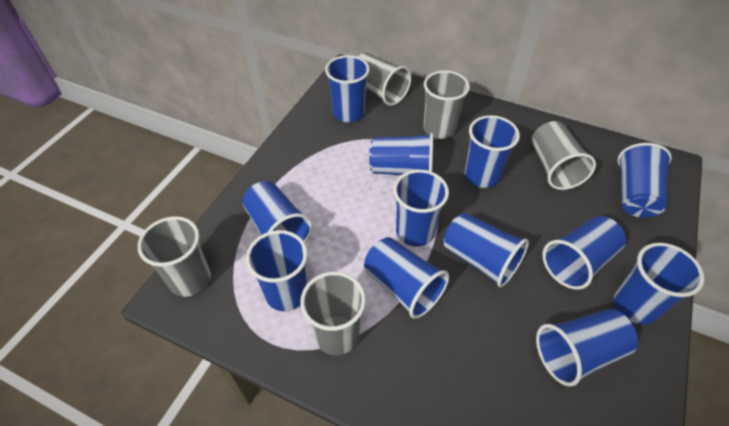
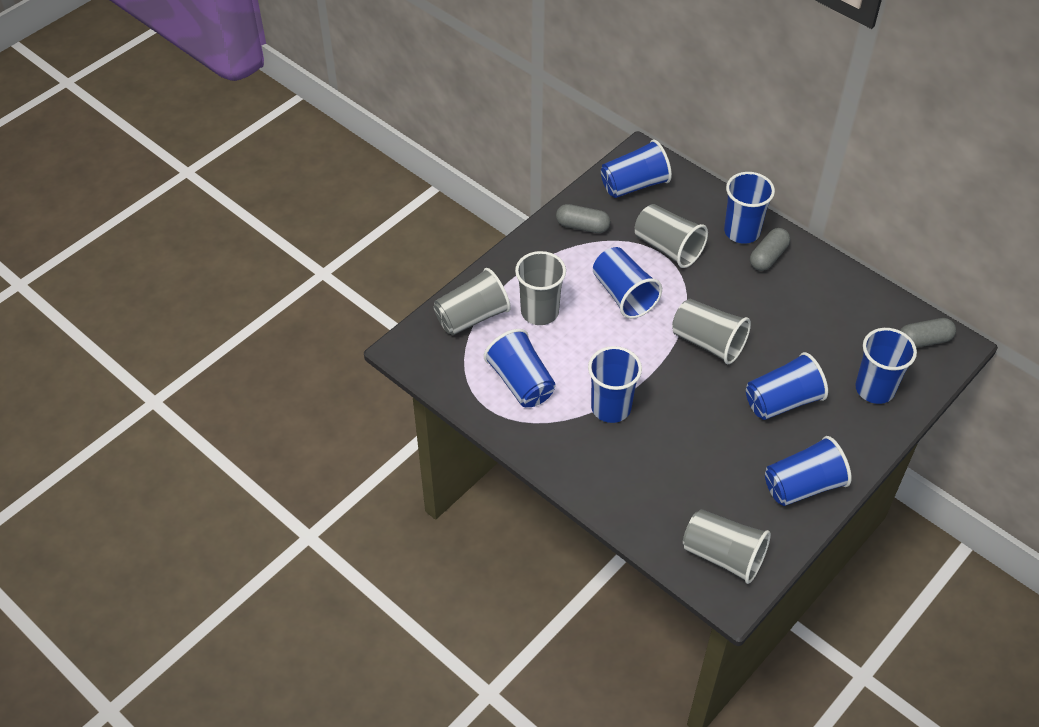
blue cup: 12 -> 8
grey capsule: 0 -> 3

